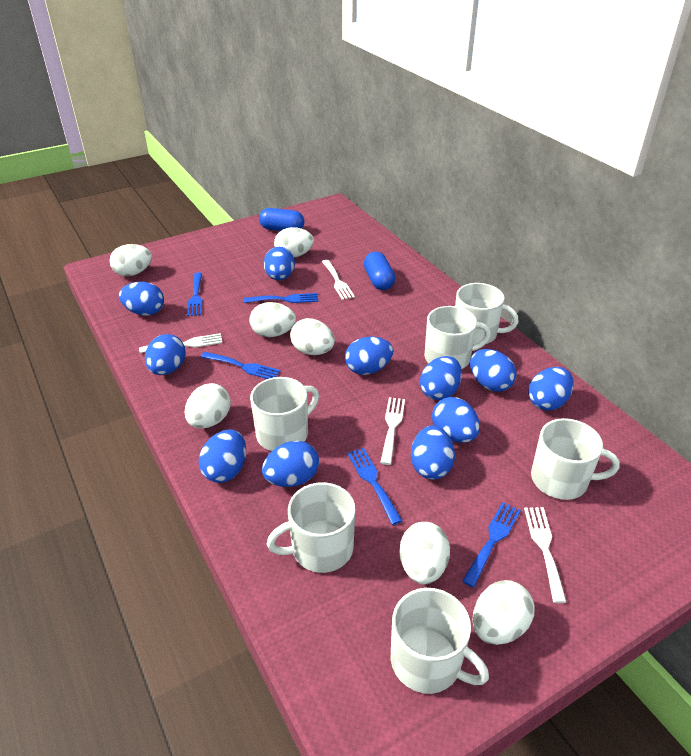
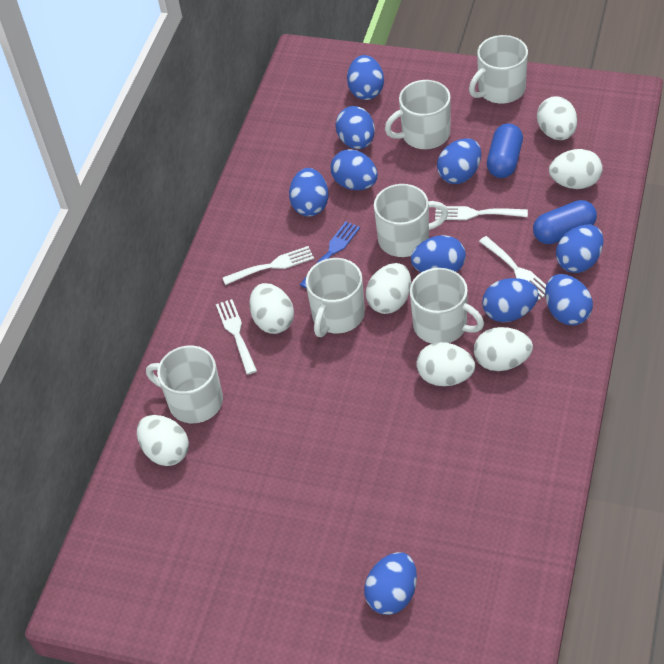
blue egg: 11 -> 10
blue fork: 5 -> 1

